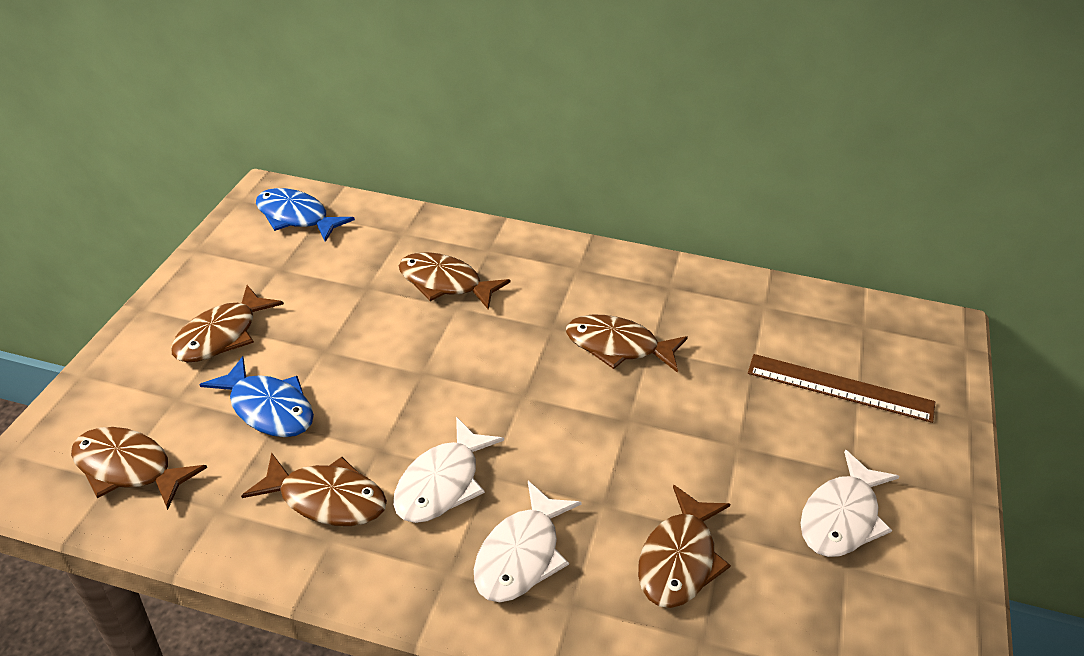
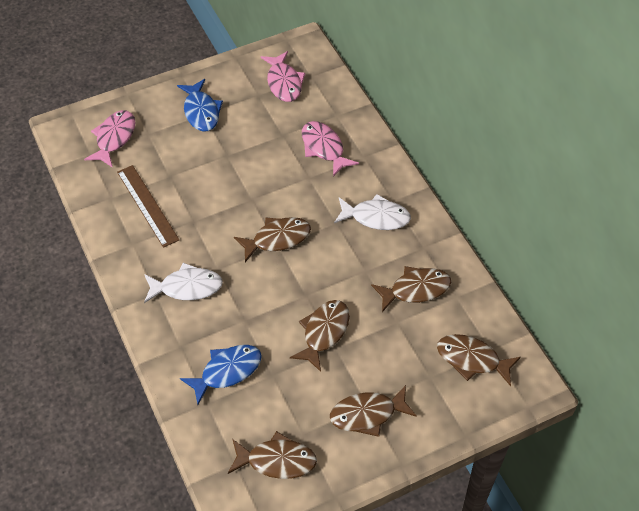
pink fish: 0 -> 3
white fish: 3 -> 2

